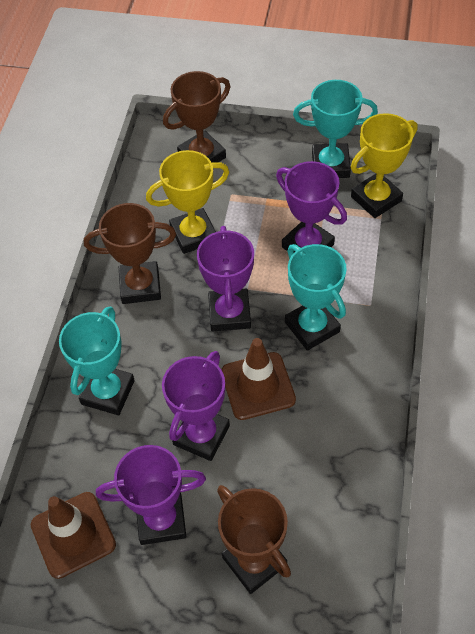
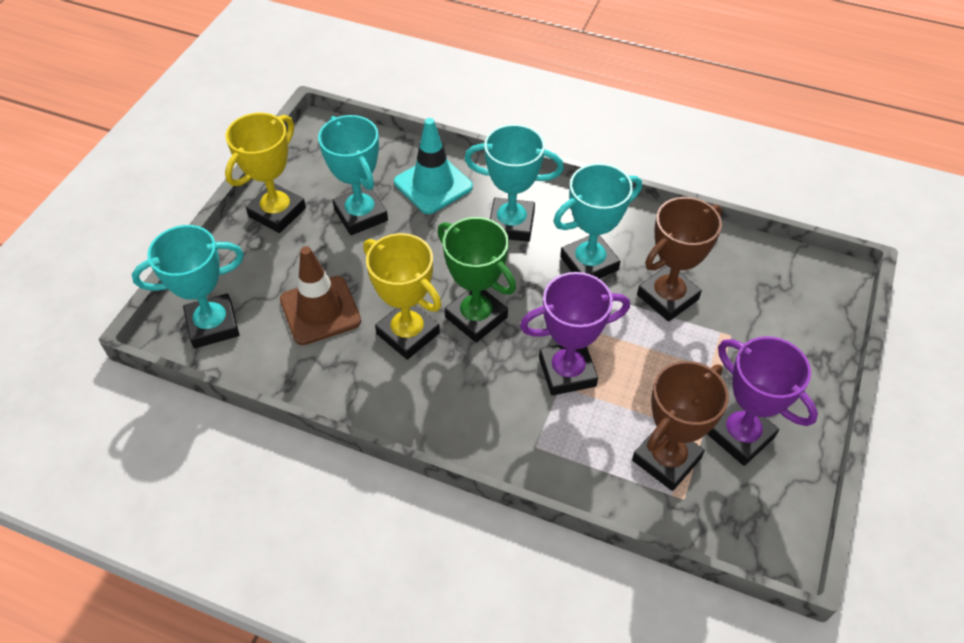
brown traffic cone: 2 -> 1
brown trophy: 3 -> 2
green trophy: 0 -> 1
purple trophy: 4 -> 2
turquoise traffic cone: 0 -> 1
turquoise trophy: 3 -> 4

